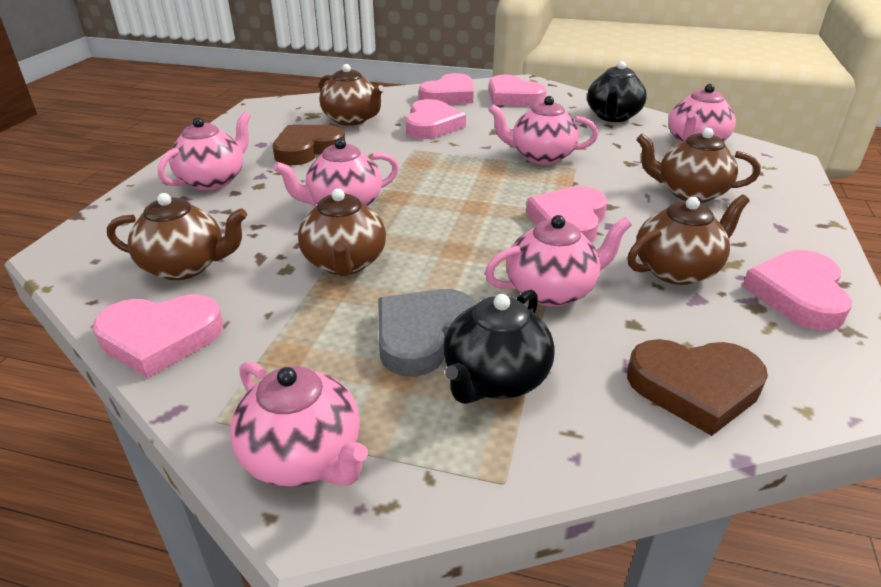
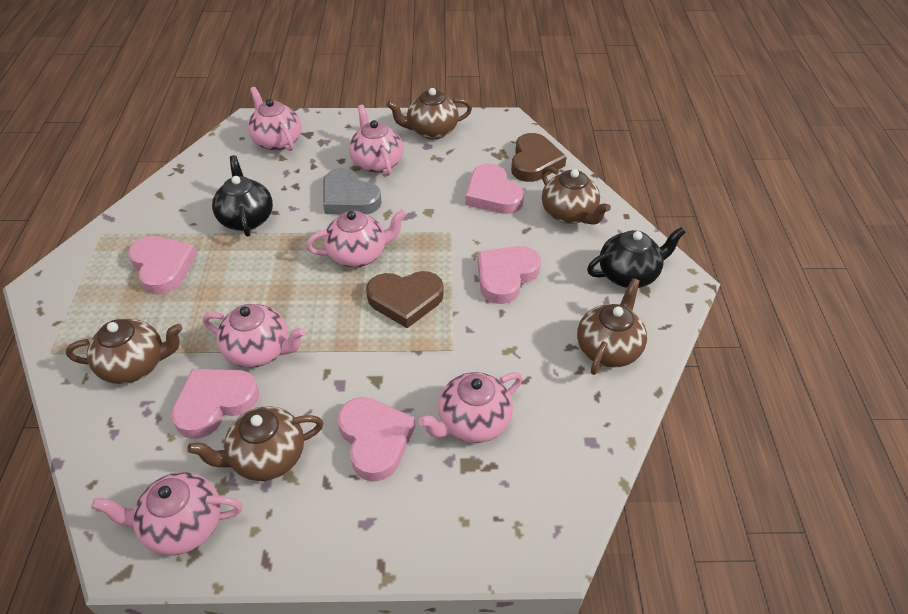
pink heart: 6 -> 5

